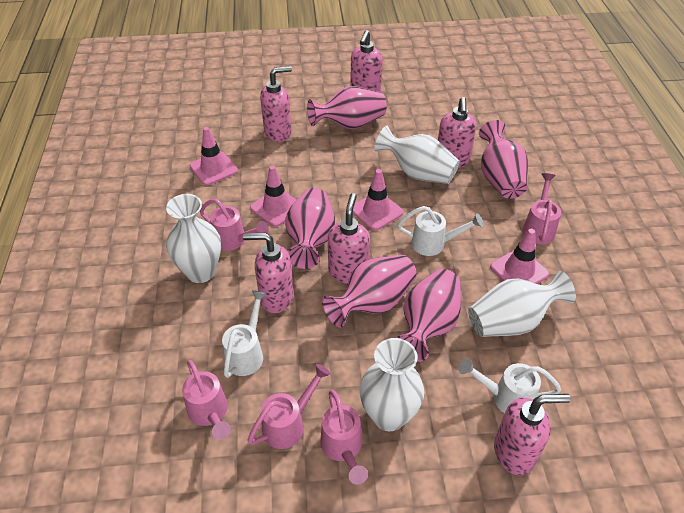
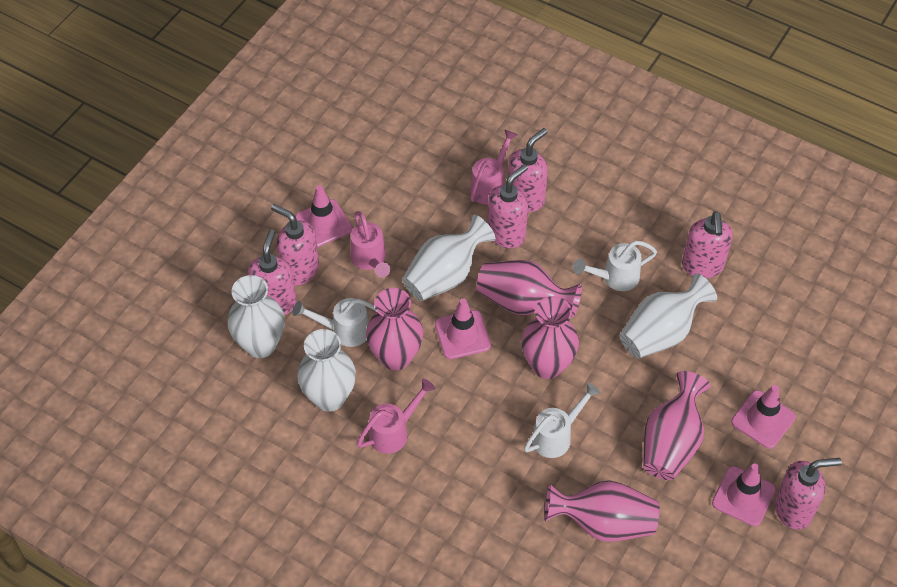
pink watering can: 5 -> 3

